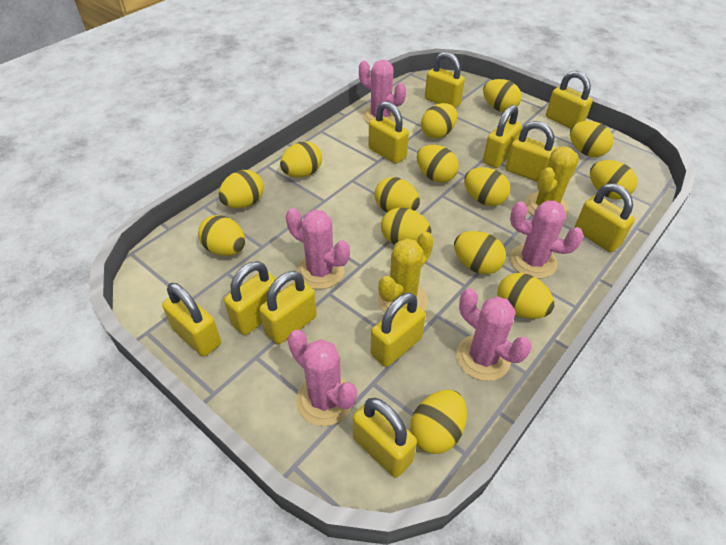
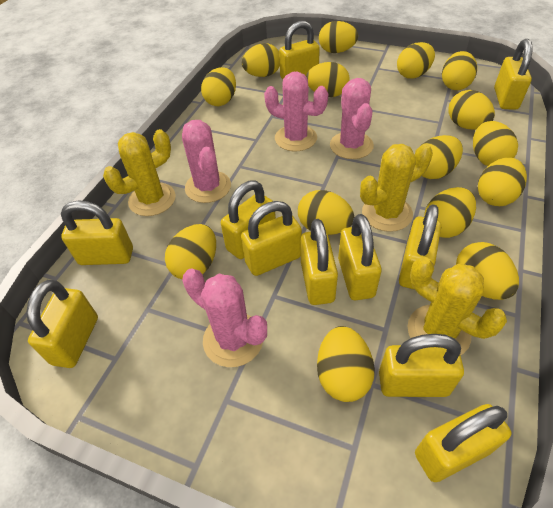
pink cactus: 5 -> 4
yellow cactus: 2 -> 3
yellow egg: 14 -> 15

